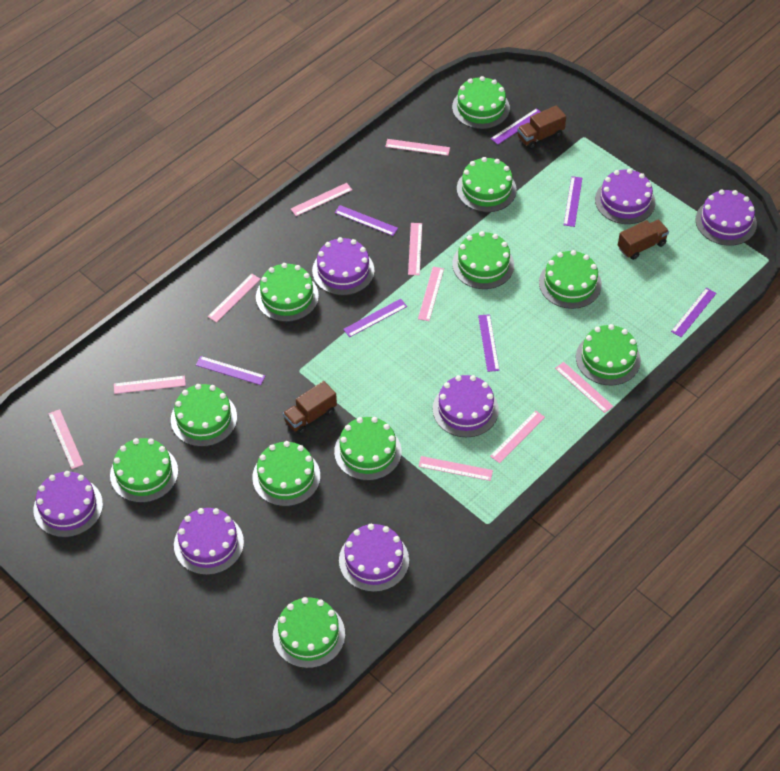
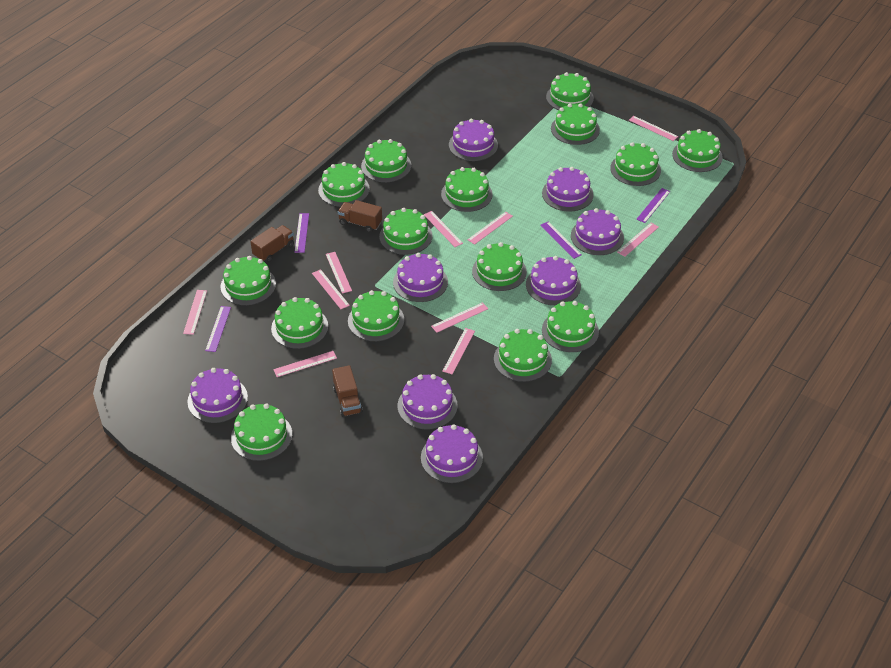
green cake: 11 -> 15
purple cake: 7 -> 8
purple ruler: 7 -> 4

